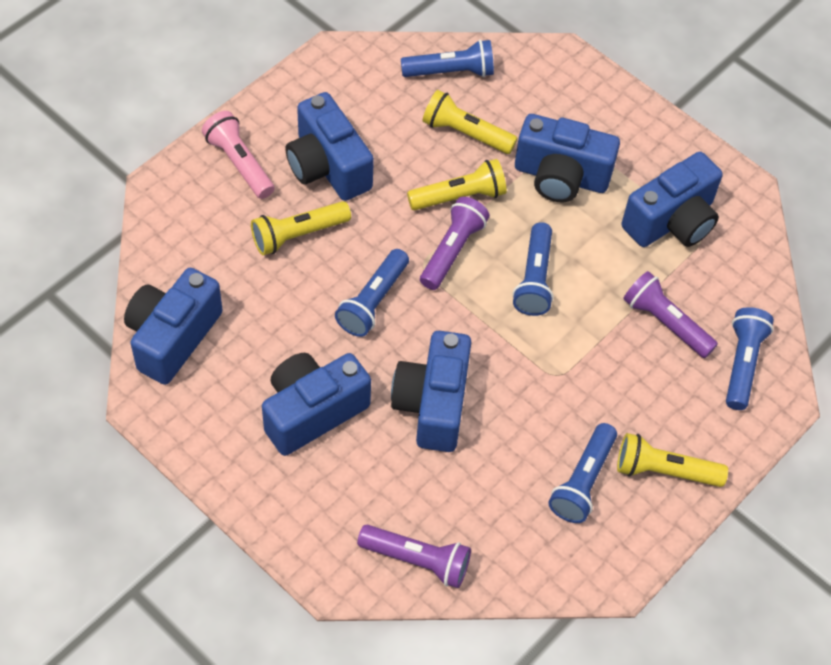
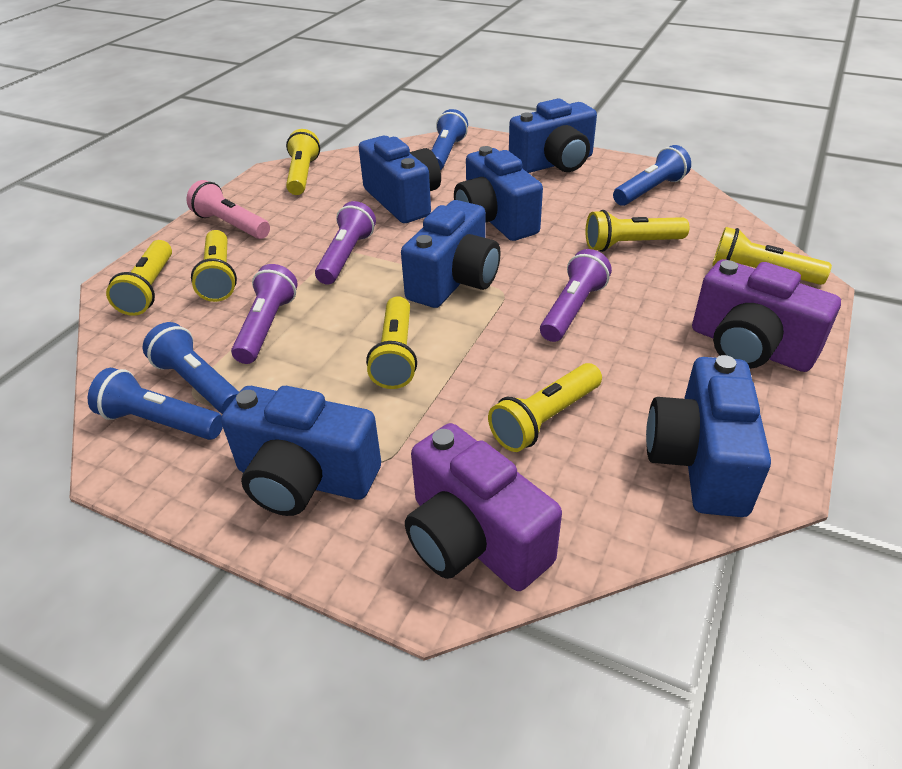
blue flashlight: 5 -> 4
purple camera: 0 -> 2
yellow flashlight: 4 -> 7

